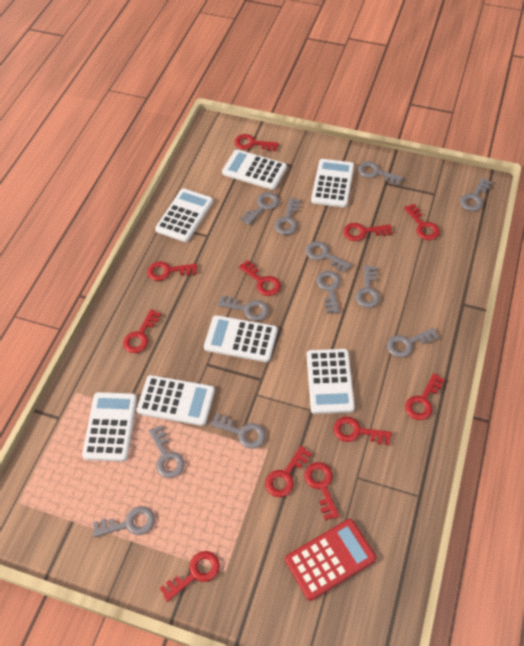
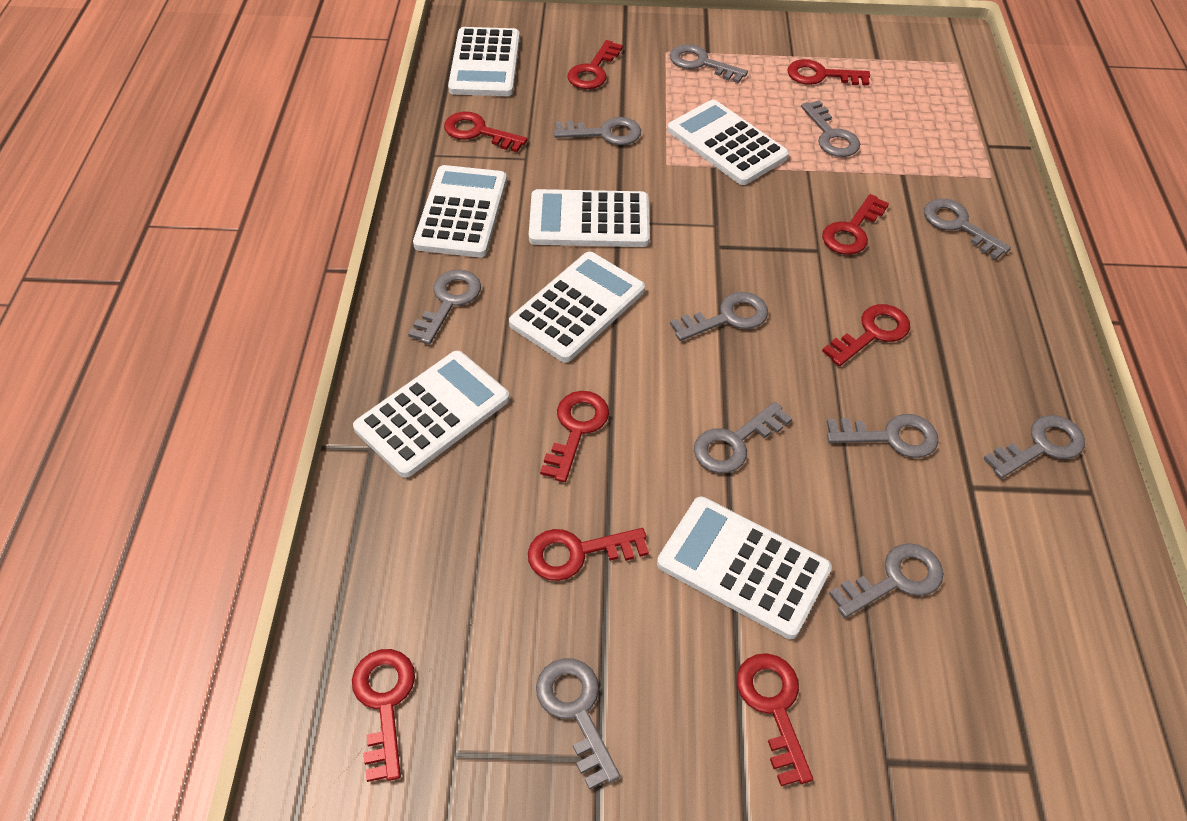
grey key: 12 -> 11
red calculator: 1 -> 0
red key: 11 -> 9

